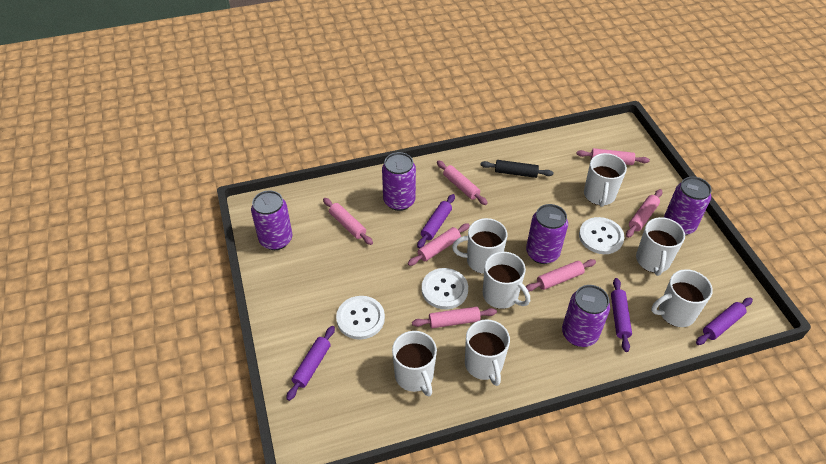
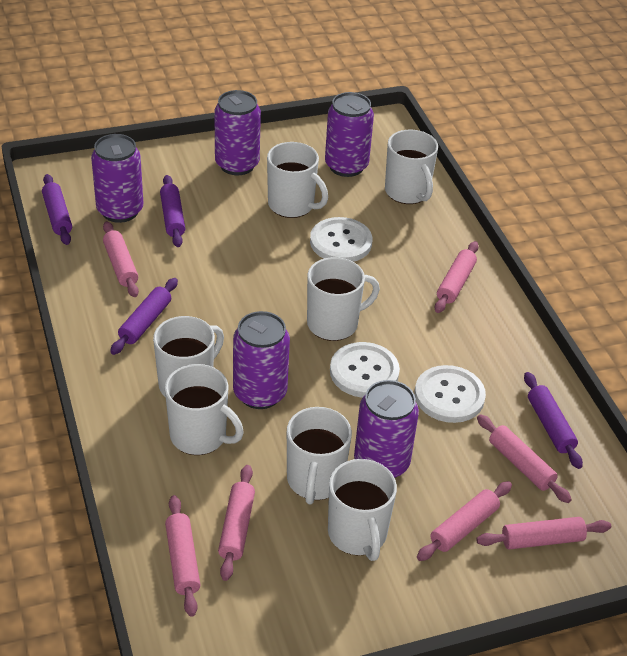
black rolling pin: 1 -> 0

